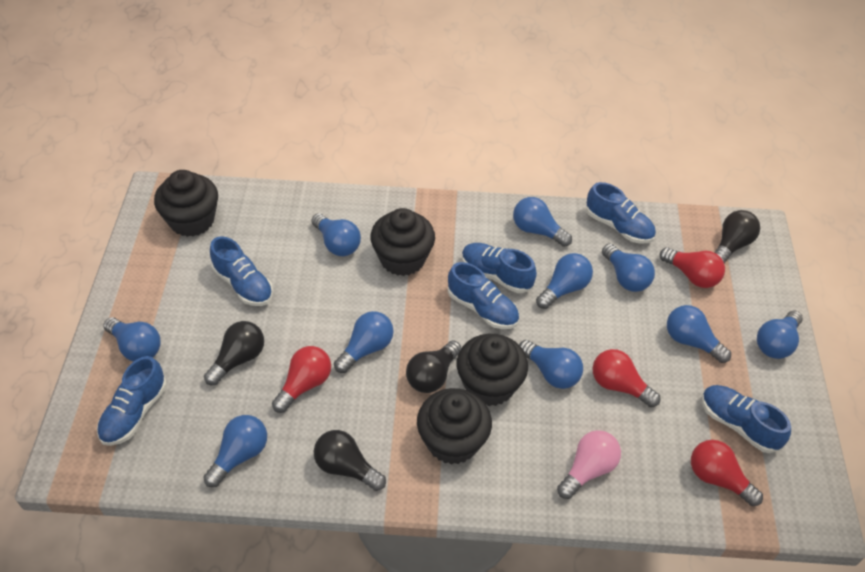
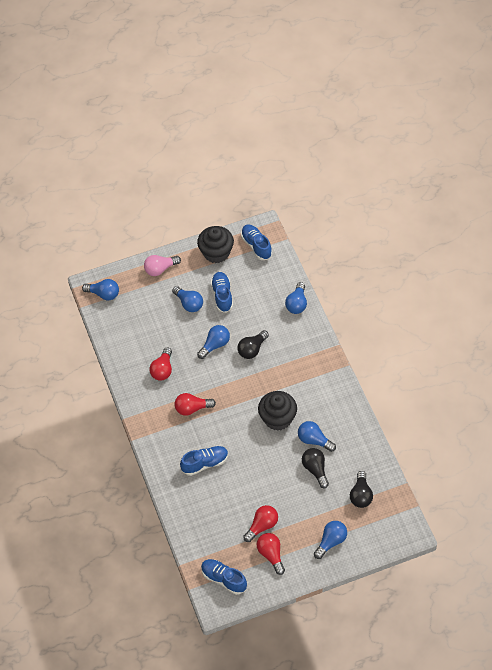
black cupcake: 4 -> 2
black light bulb: 4 -> 3
blue light bulb: 10 -> 6
blue shoe: 6 -> 4

